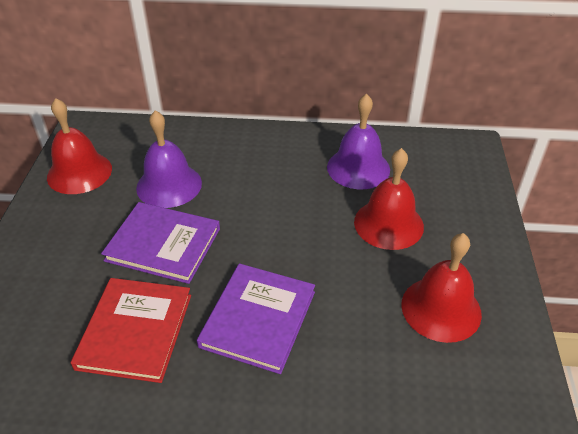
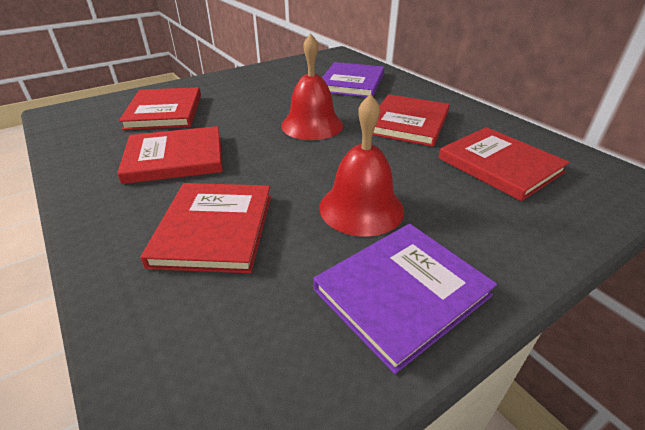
purple bell: 2 -> 0
red bell: 3 -> 2
red book: 1 -> 5

